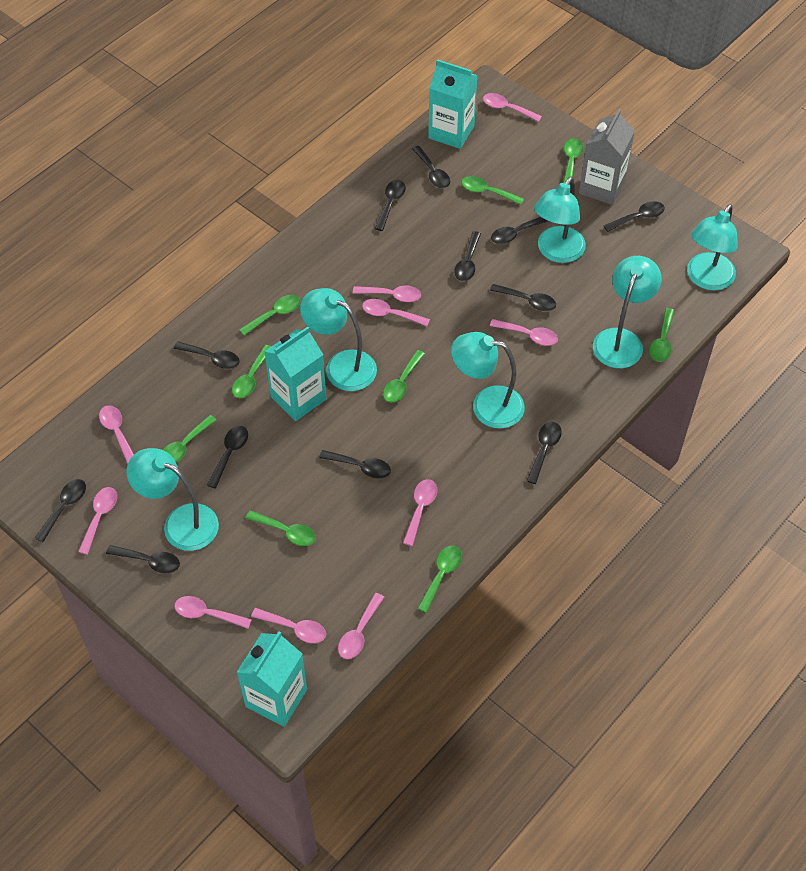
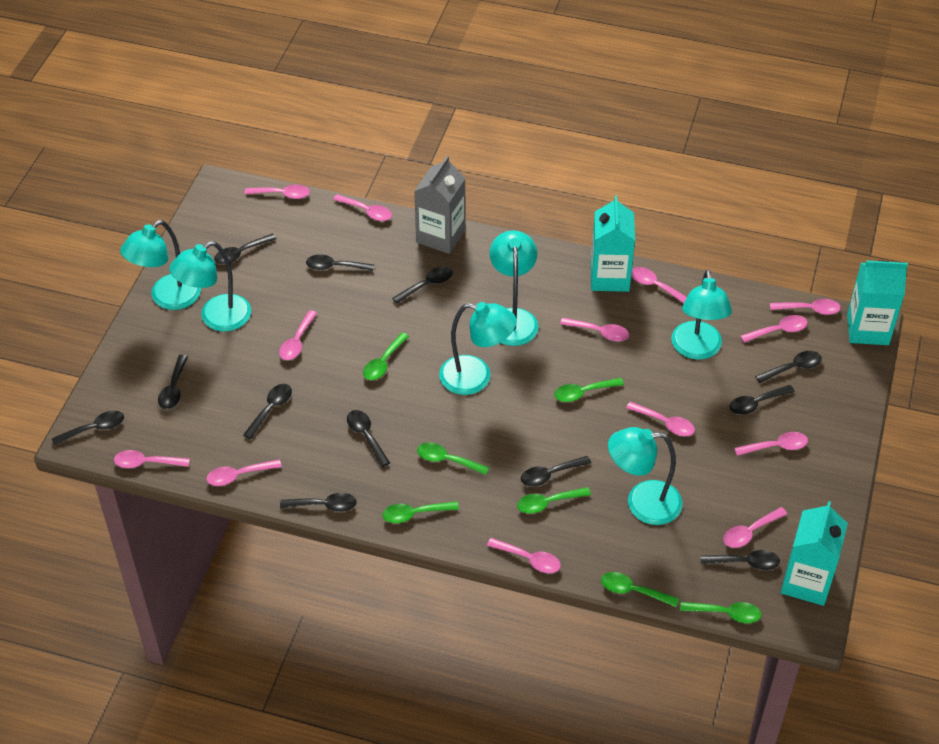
green spoon: 9 -> 7
pink spoon: 10 -> 13

